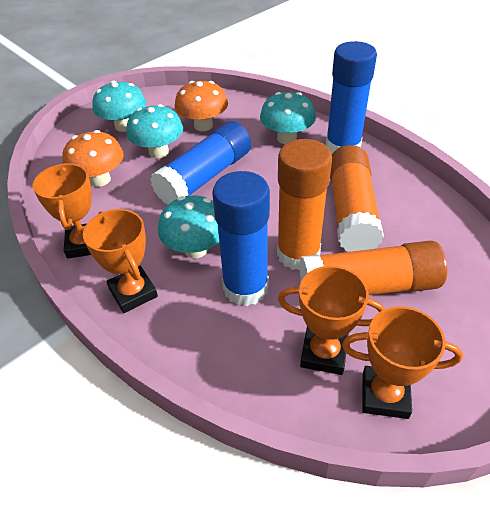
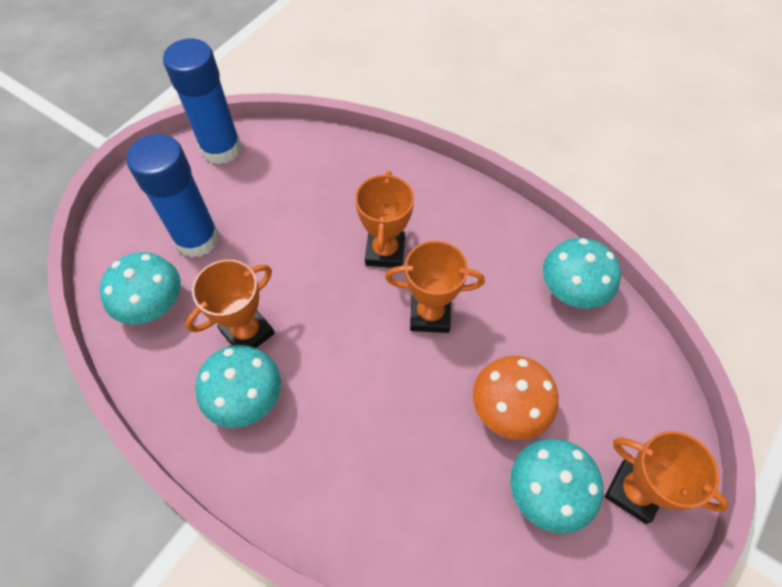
blue glue stick: 3 -> 2
orange glue stick: 3 -> 0
orange mushroom: 2 -> 1

